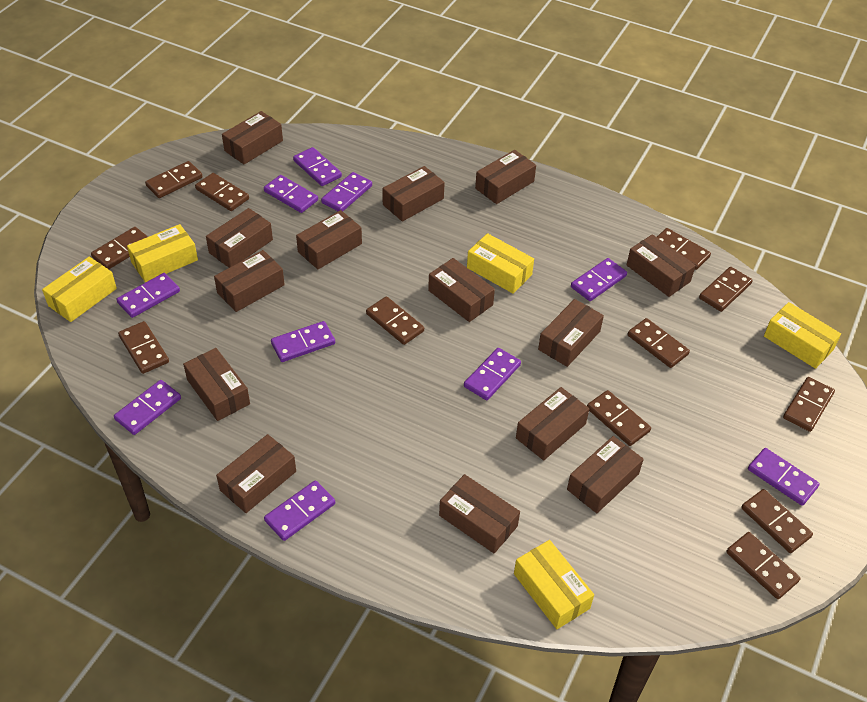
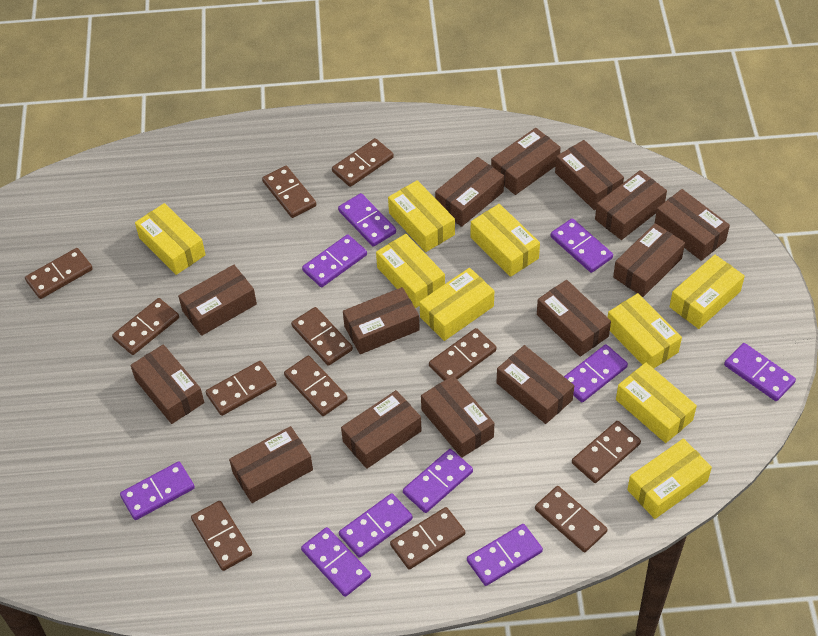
yellow box: 5 -> 9

